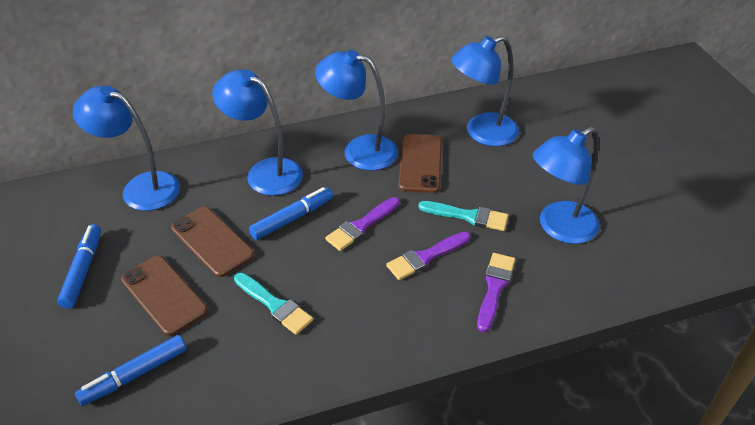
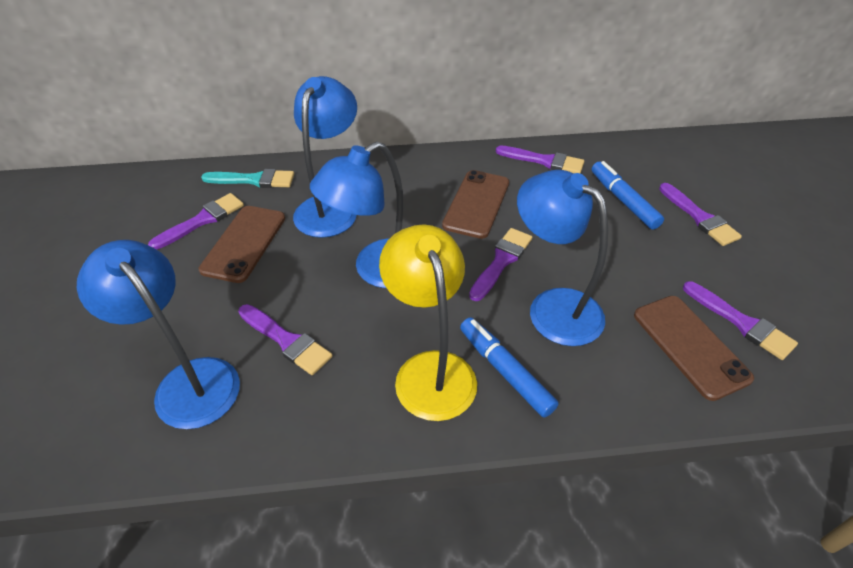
blue lamp: 5 -> 4
blue marker: 3 -> 2
purple brush: 3 -> 6
turquoise brush: 2 -> 1
yellow lamp: 0 -> 1

